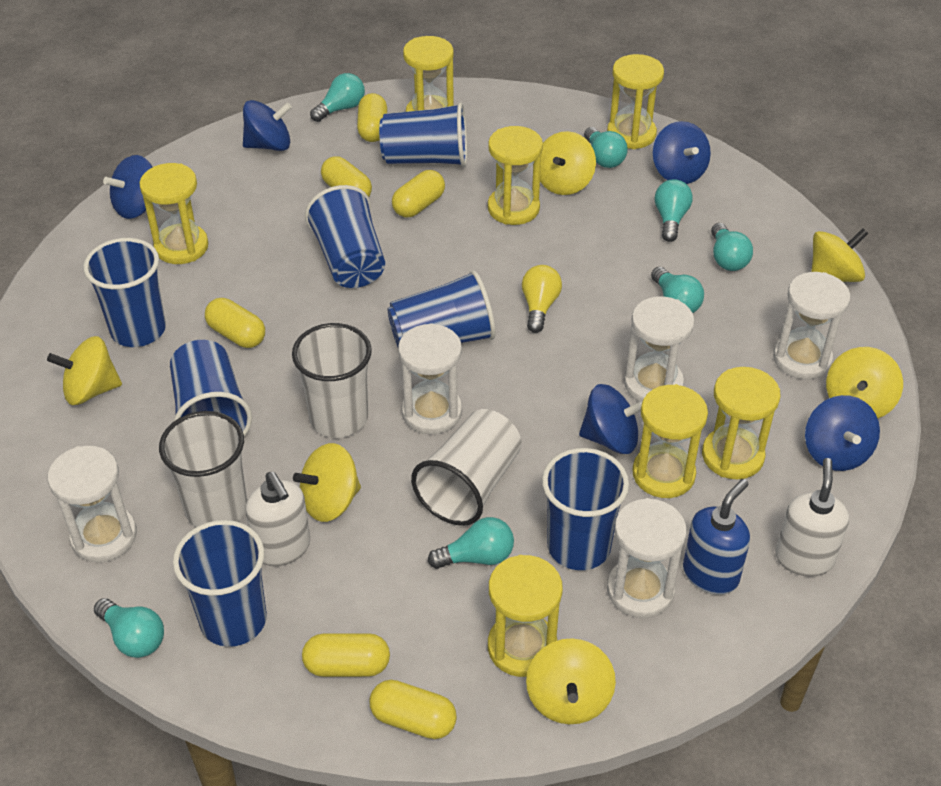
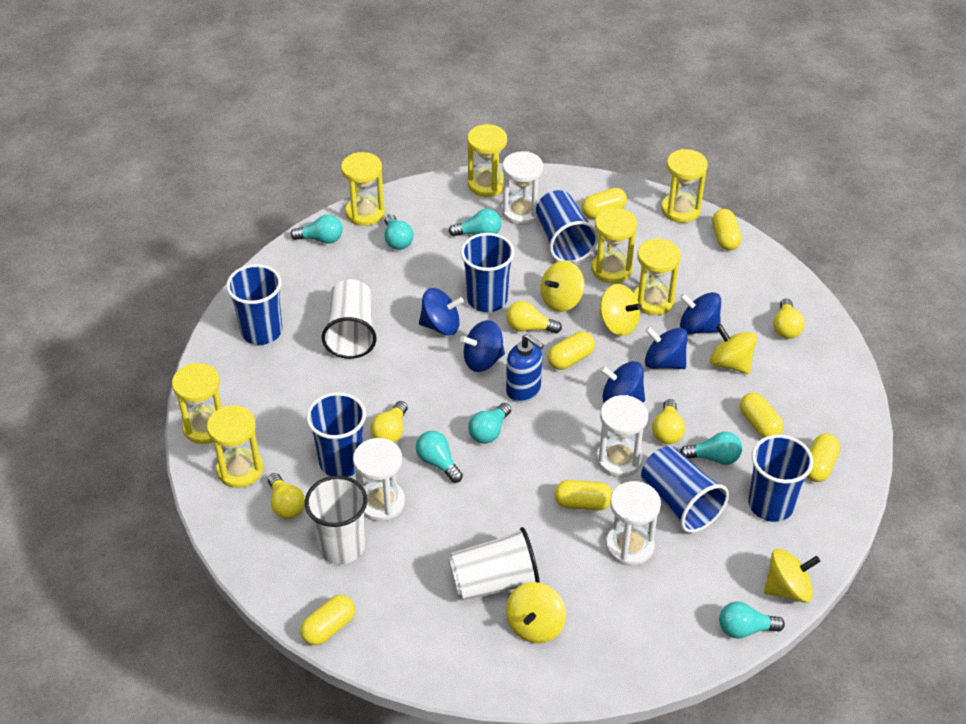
blue cup: 7 -> 6
white hourglass: 5 -> 4
white soap dispenser: 2 -> 0
yellow capsule: 6 -> 7
yellow light bulb: 1 -> 5
yellow spinning top: 6 -> 5

